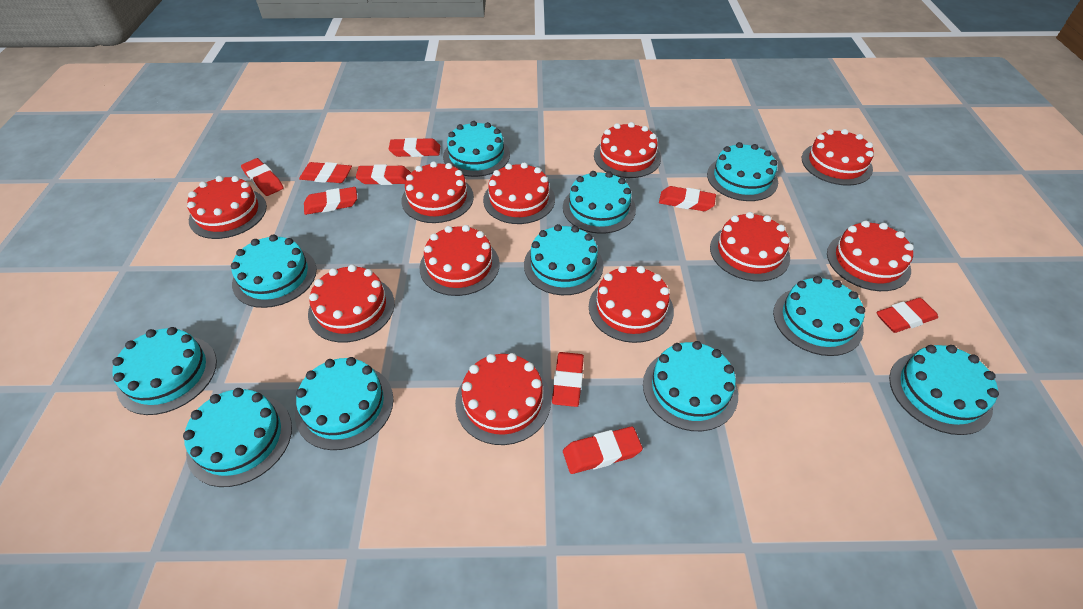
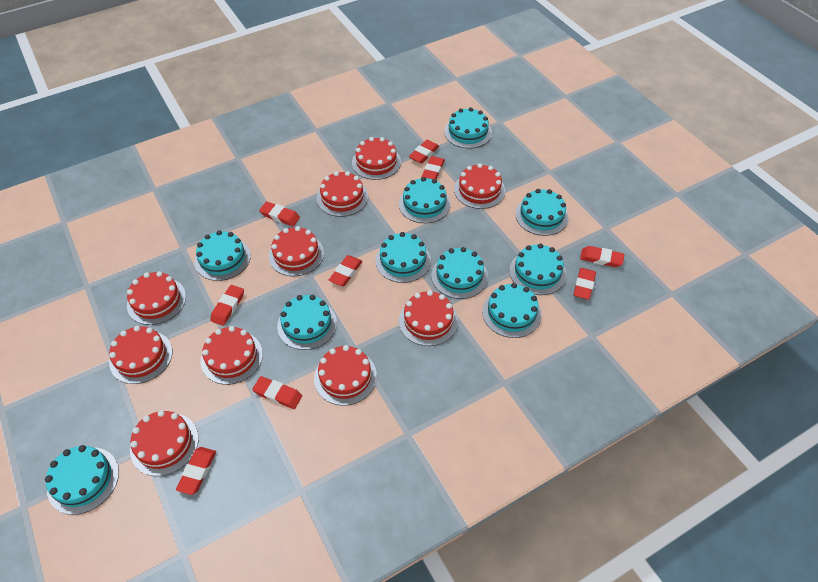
red cake: 11 -> 10
turquoise cake: 11 -> 10

